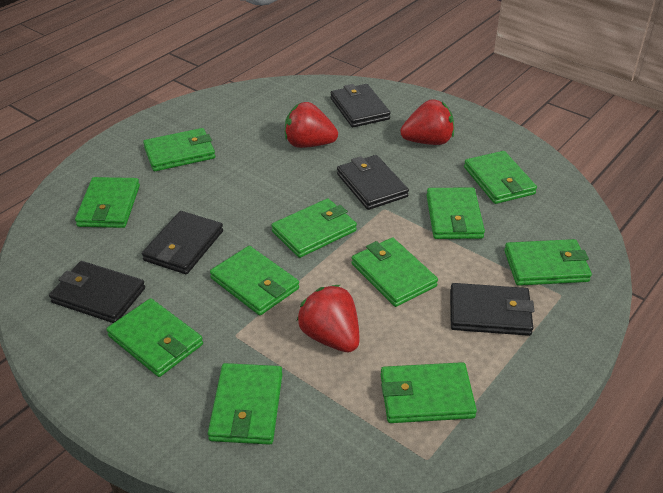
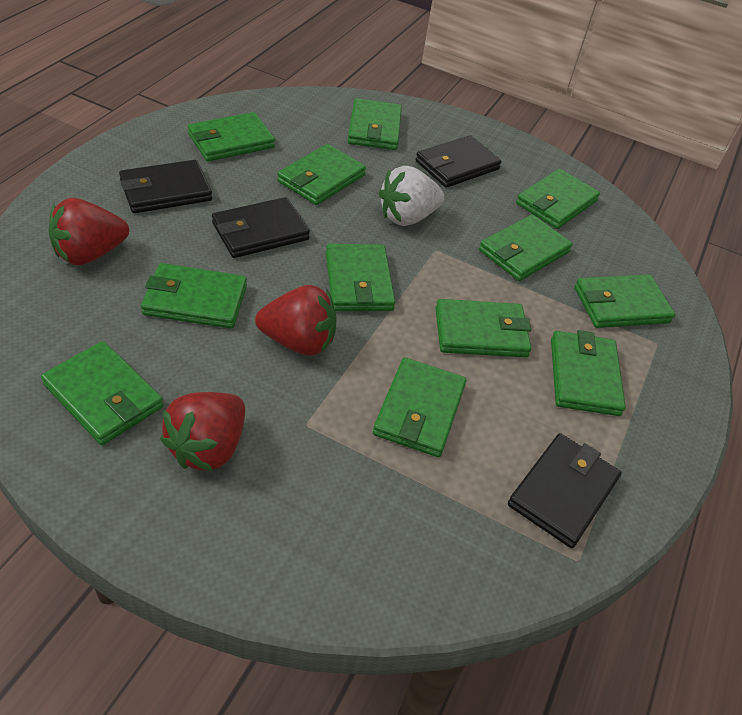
black wallet: 5 -> 4
green wallet: 11 -> 12
white strawberry: 0 -> 1

